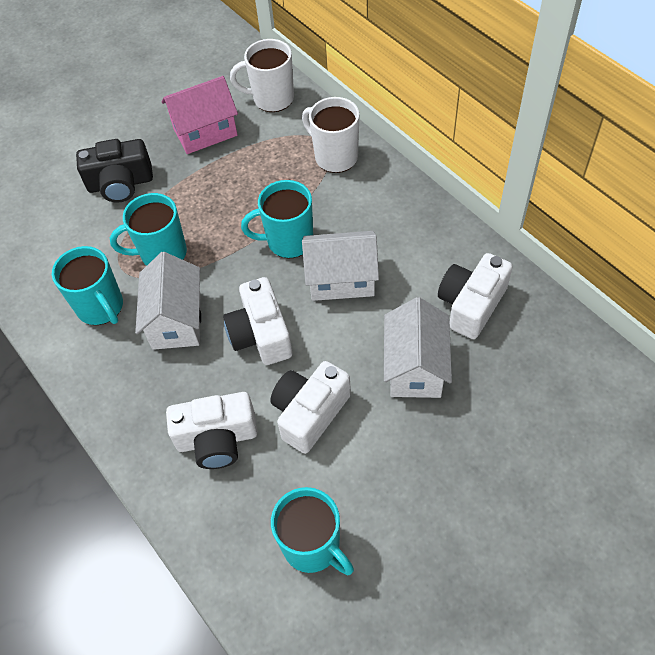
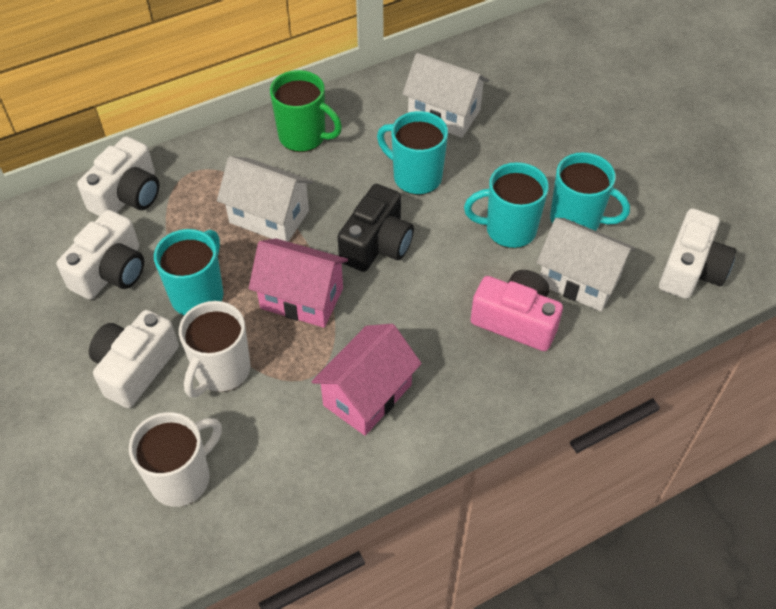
green mug: 0 -> 1
pink camera: 0 -> 1
pink house: 1 -> 2

